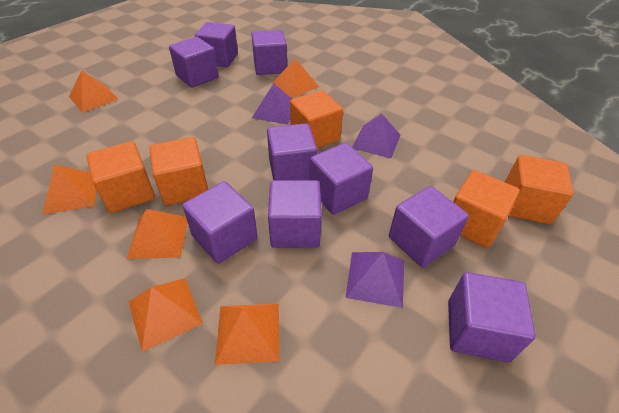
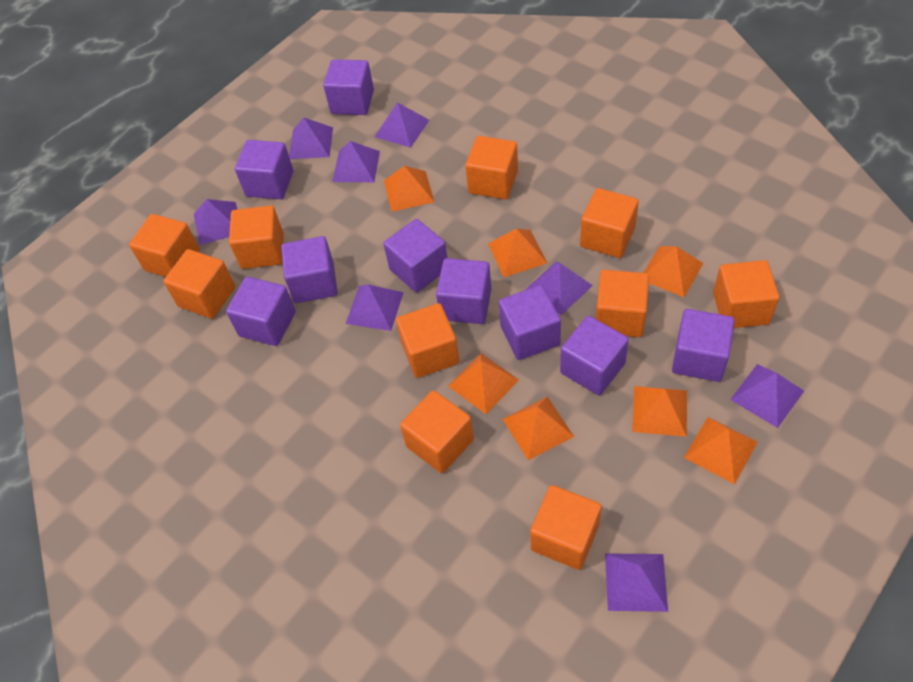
orange cube: 5 -> 10
orange pyramid: 6 -> 7
purple pyramid: 3 -> 8

